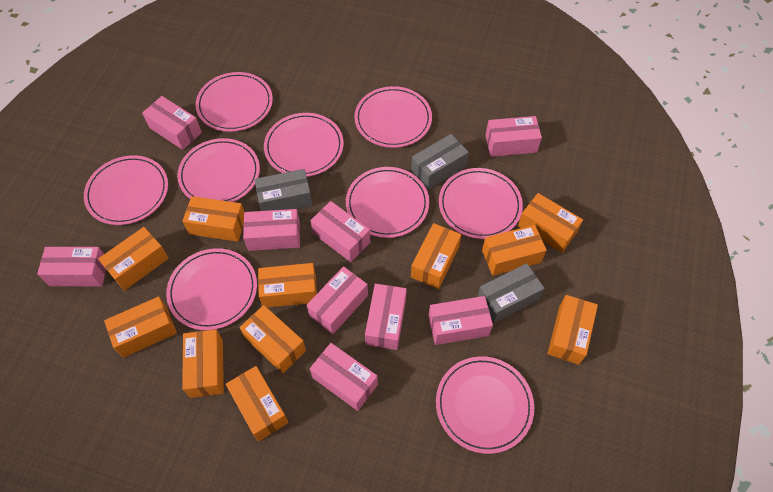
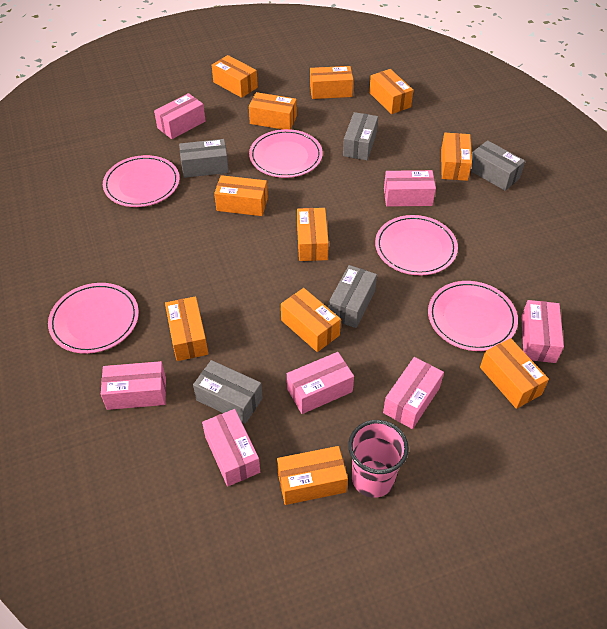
grey box: 3 -> 5
pink box: 9 -> 7
pink cup: 0 -> 1
pink plate: 9 -> 5

